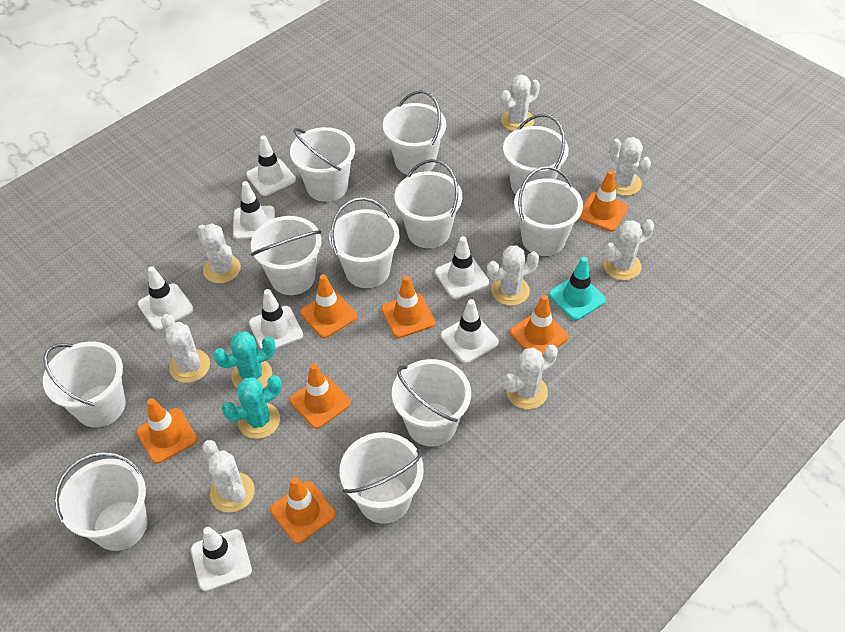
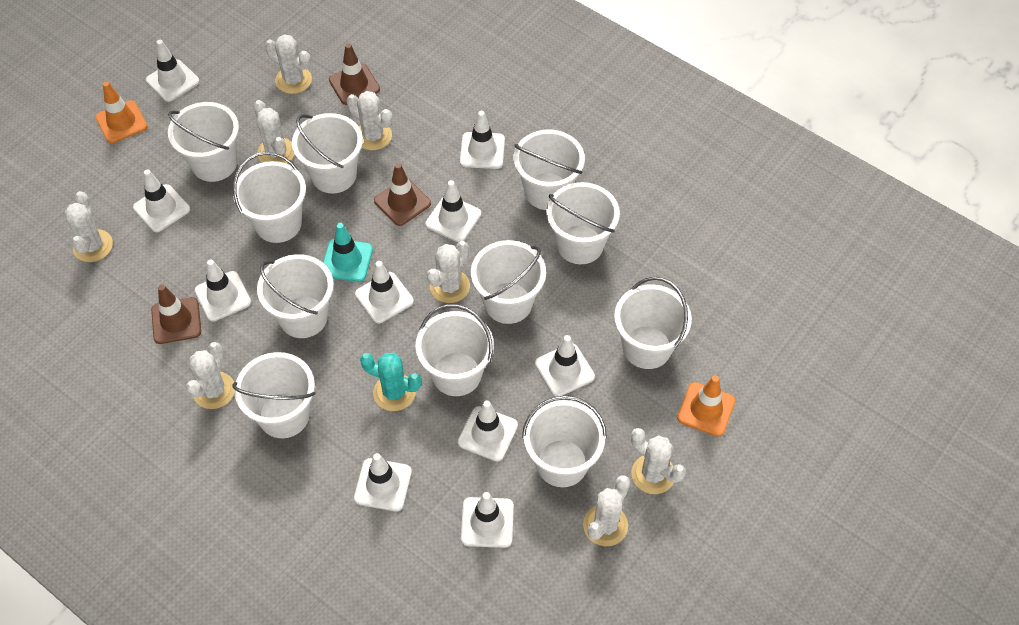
brown traffic cone: 0 -> 3
orange traffic cone: 7 -> 2
turquoise cactus: 2 -> 1
white traffic cone: 7 -> 10

